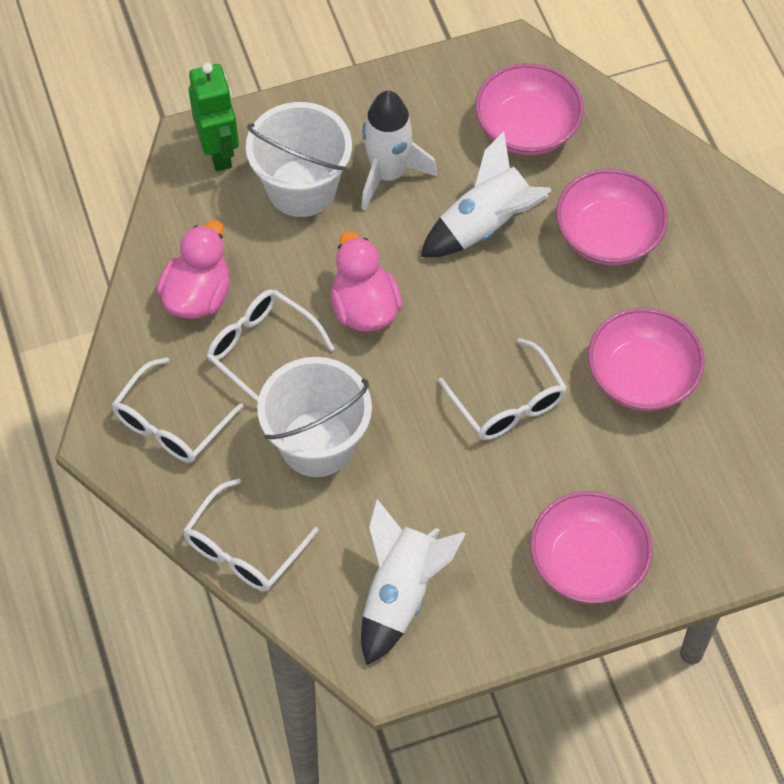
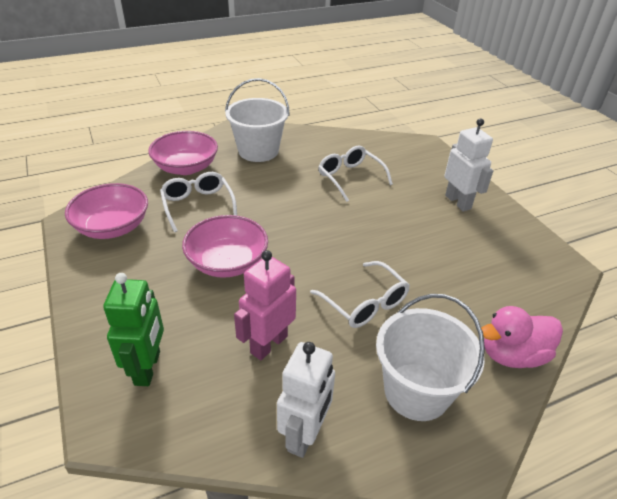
pink bowl: 4 -> 3
pink duck: 2 -> 1
pink robot: 0 -> 1
white glasses: 4 -> 3
white robot: 0 -> 2
white rocket: 3 -> 0

